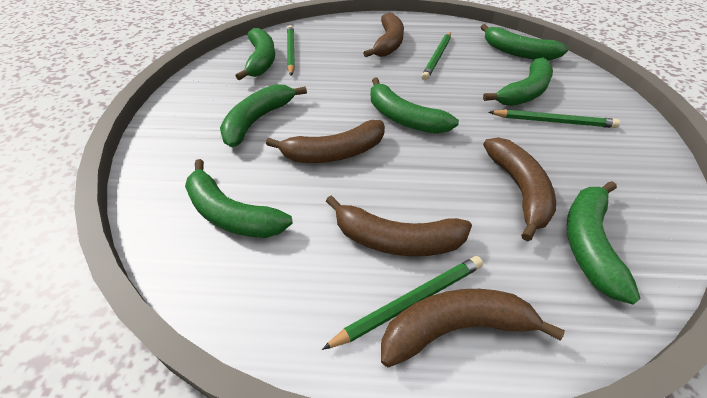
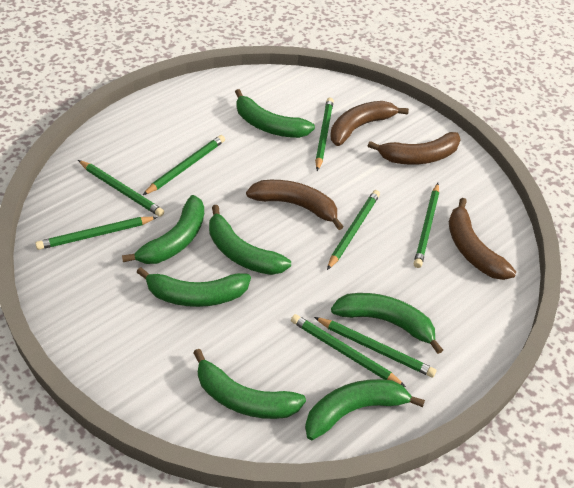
brown banana: 5 -> 4
green pencil: 4 -> 8

